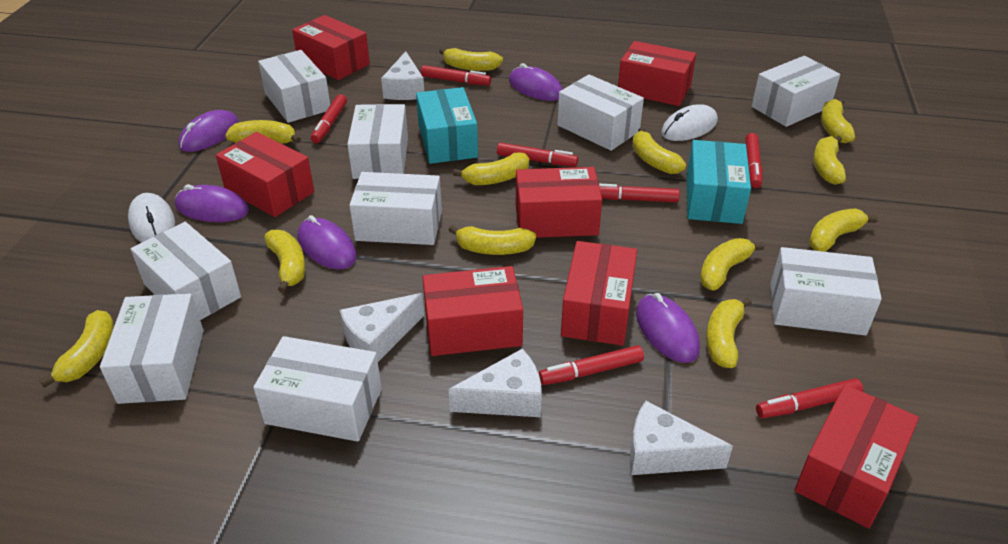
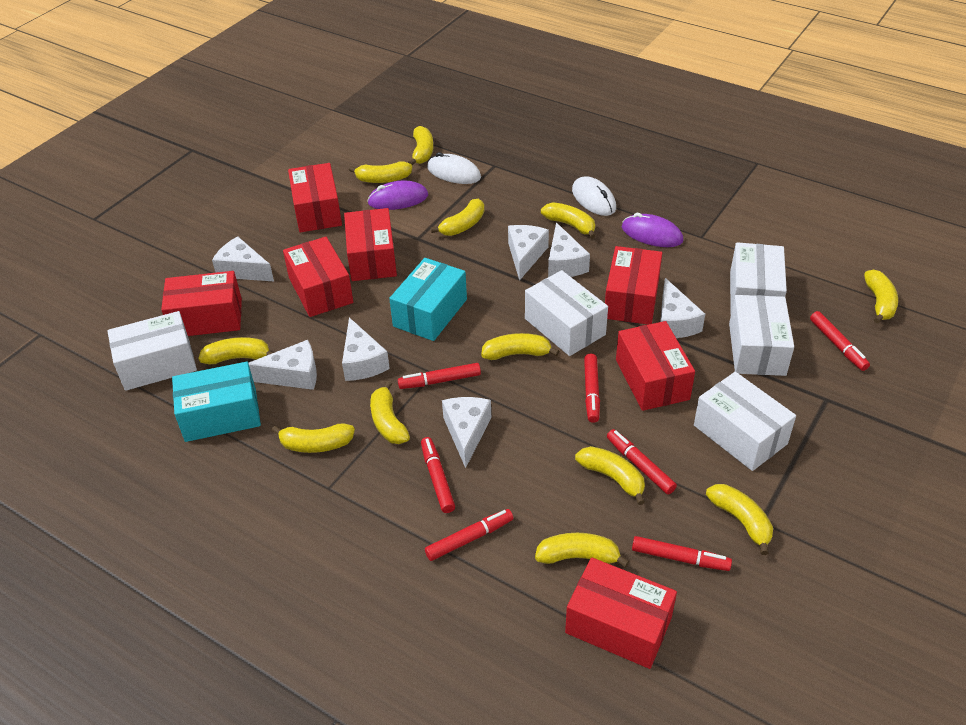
purple mouse: 5 -> 2
white box: 9 -> 5
white cheese: 4 -> 7

